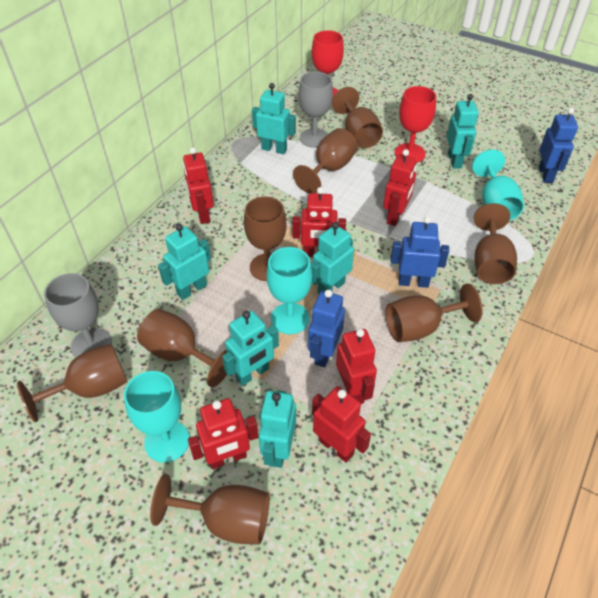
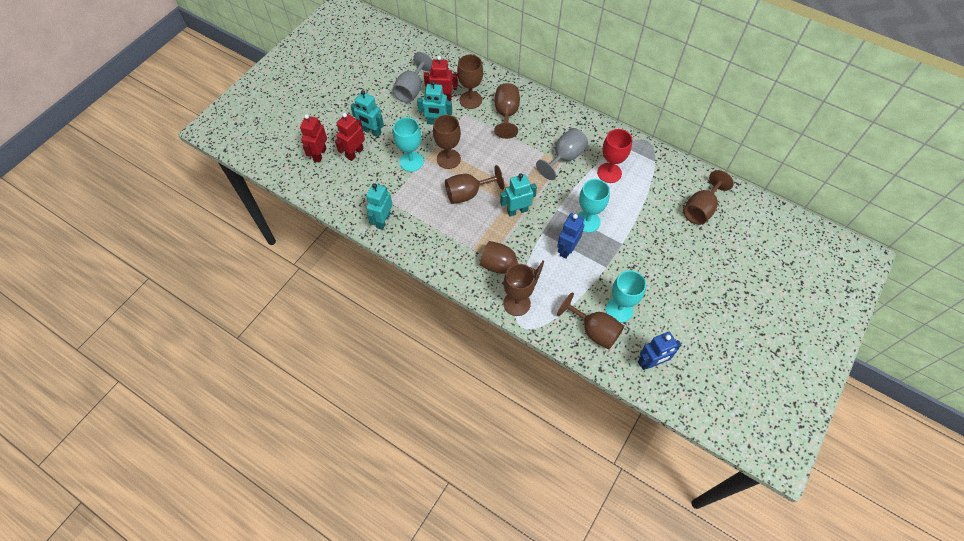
blue robot: 3 -> 2
red goblet: 2 -> 1
red robot: 6 -> 3
turquoise robot: 6 -> 4

